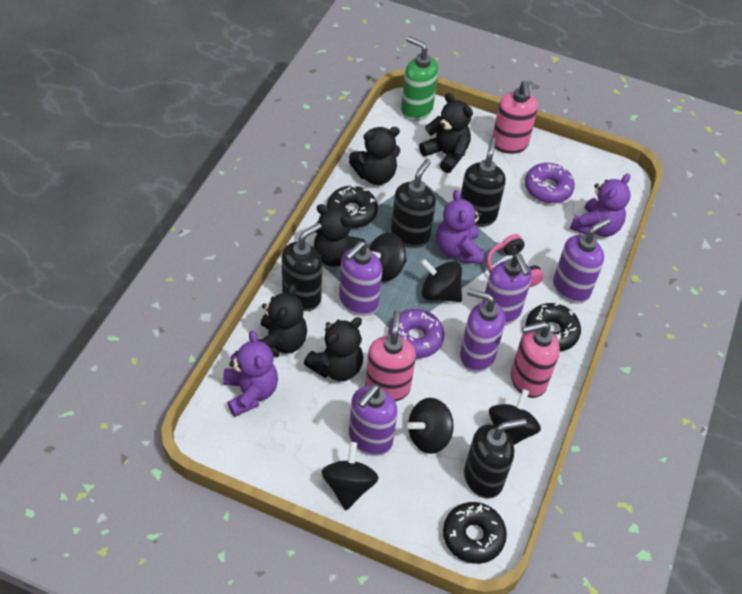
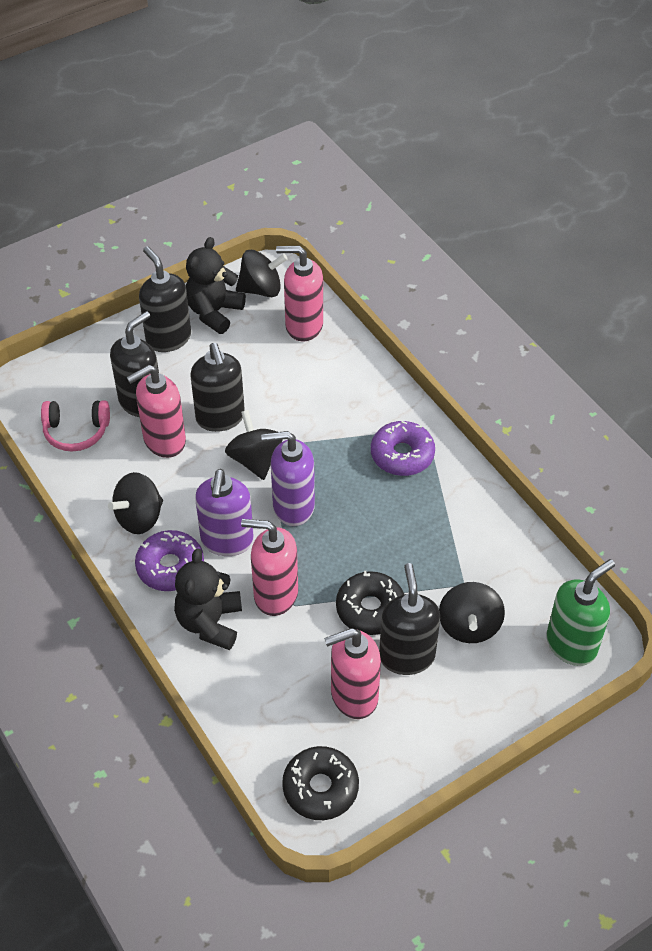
black donut: 3 -> 2
black spinning top: 5 -> 4
black teddy bear: 5 -> 2
pink soap dispenser: 3 -> 4
purple soap dispenser: 5 -> 2
purple teddy bear: 3 -> 0

